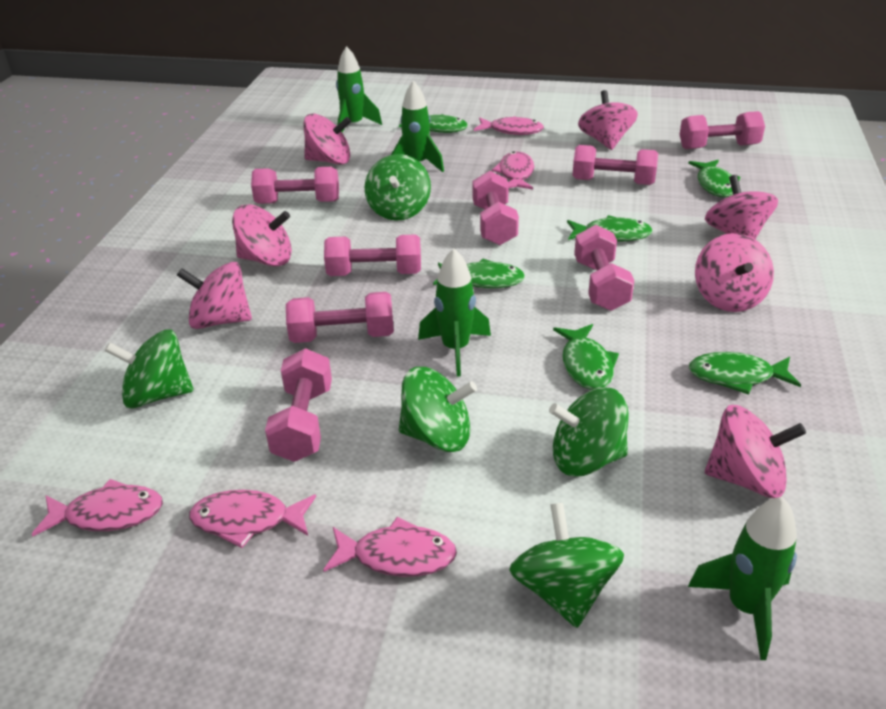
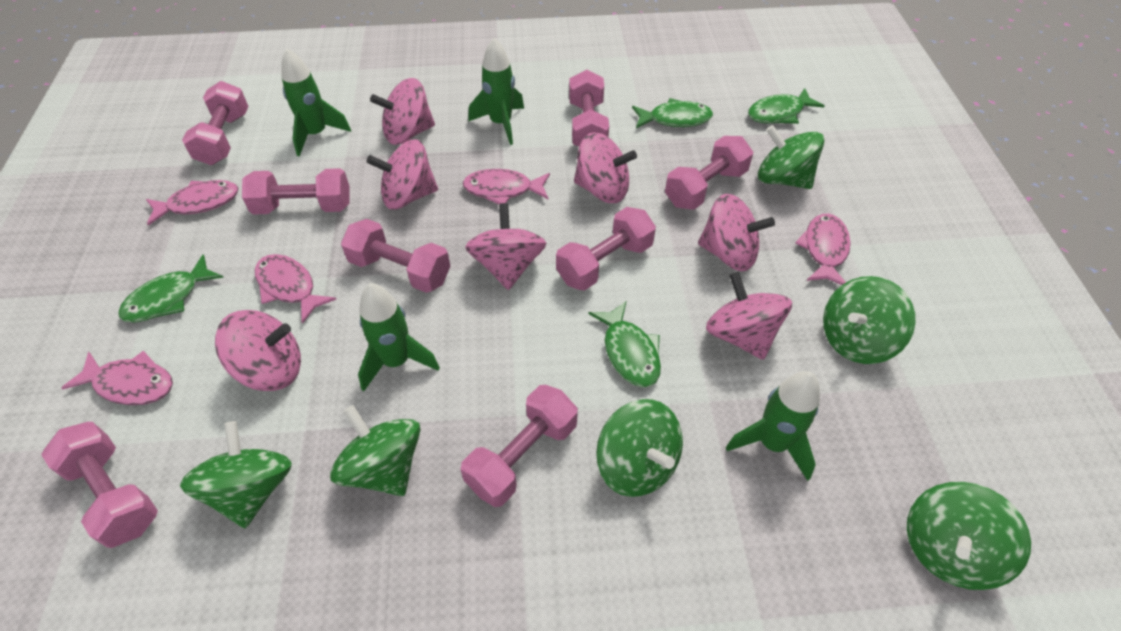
green fish: 6 -> 4
green spinning top: 5 -> 6

